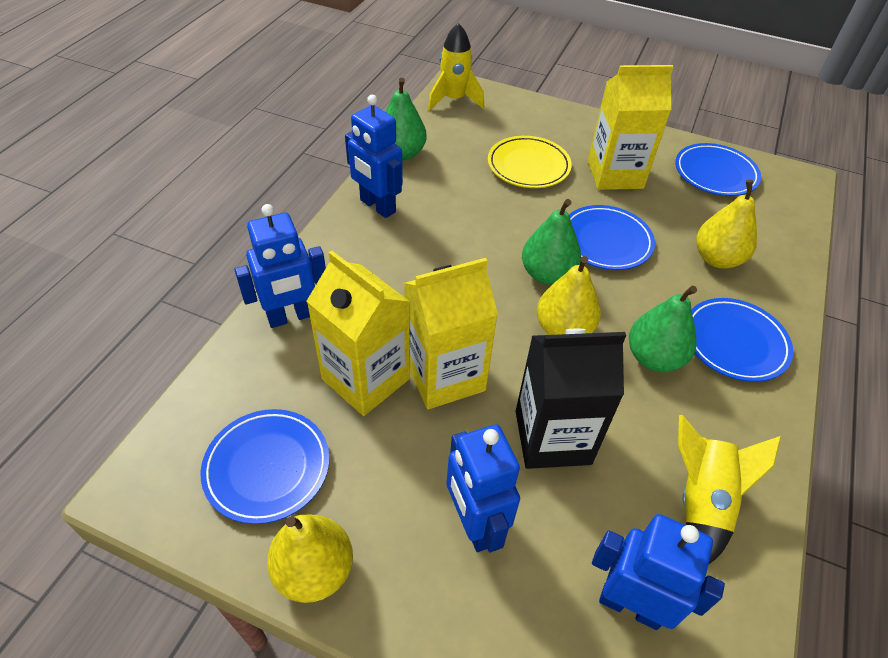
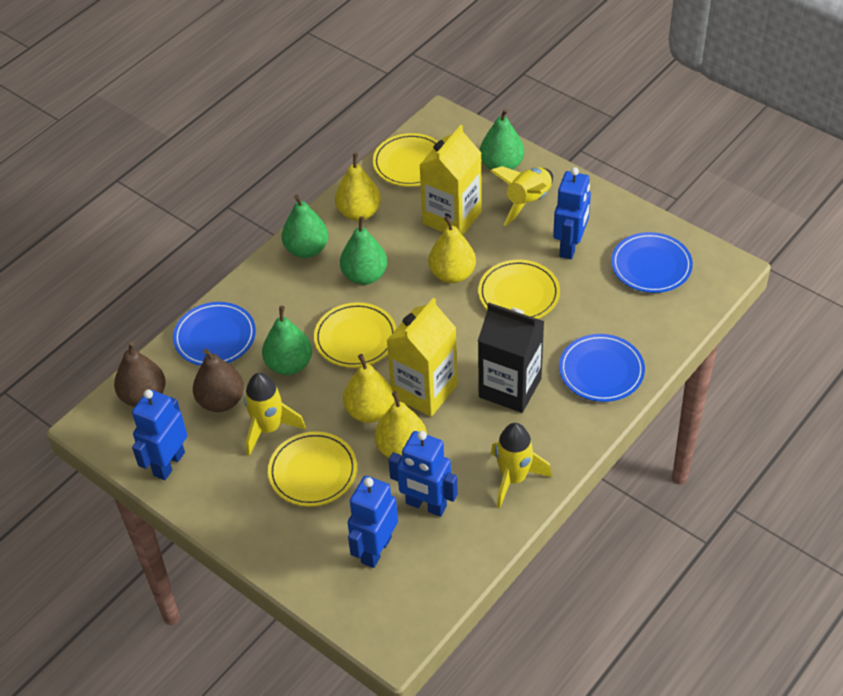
blue plate: 4 -> 3
brown pear: 0 -> 2
green pear: 3 -> 4
yellow carton: 3 -> 2
yellow pear: 3 -> 4
yellow plate: 1 -> 4
yellow rocket: 2 -> 3

